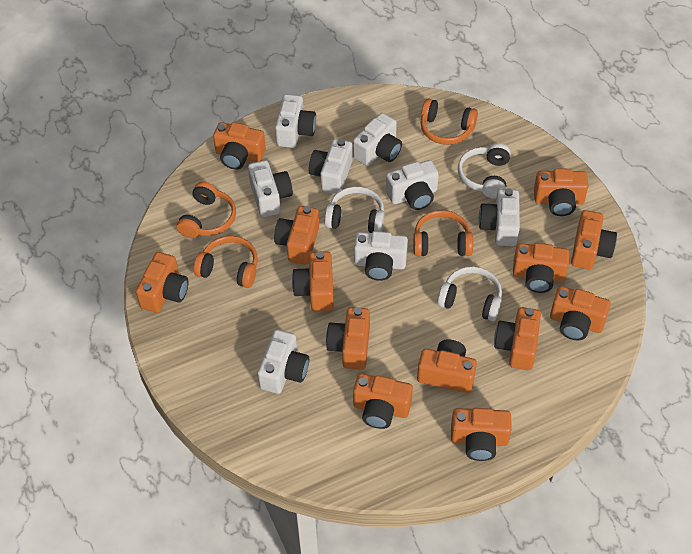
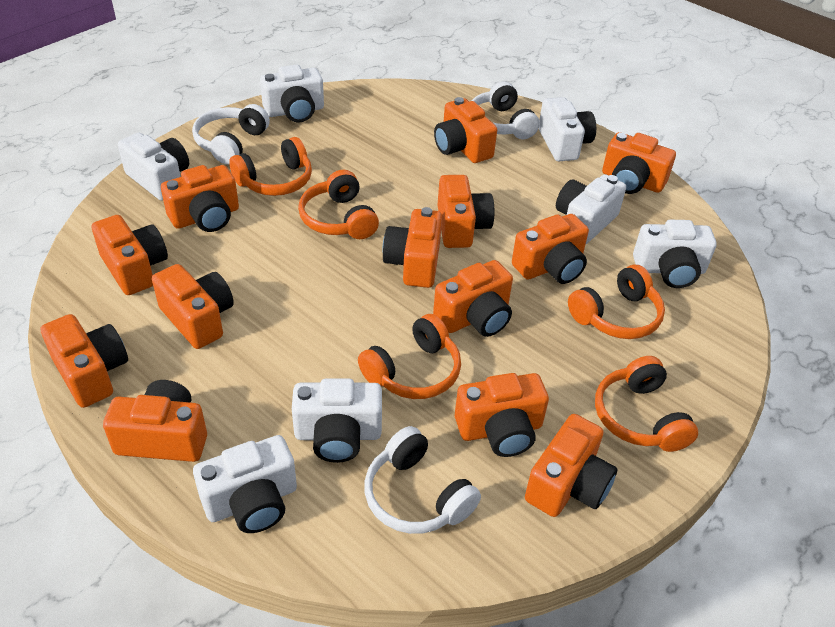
orange headphones: 4 -> 5
white camera: 8 -> 7

